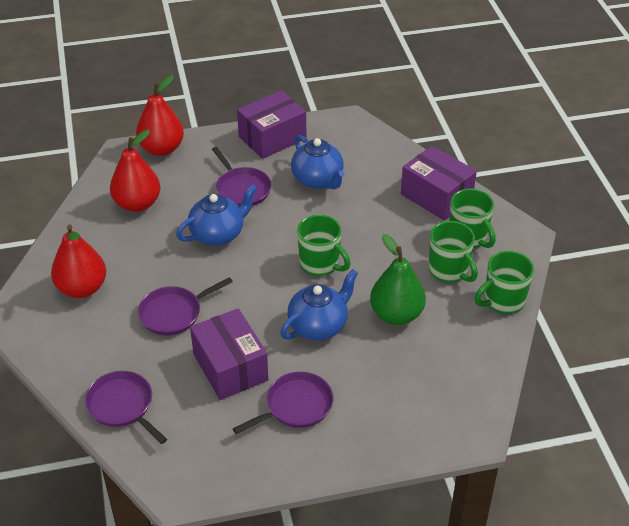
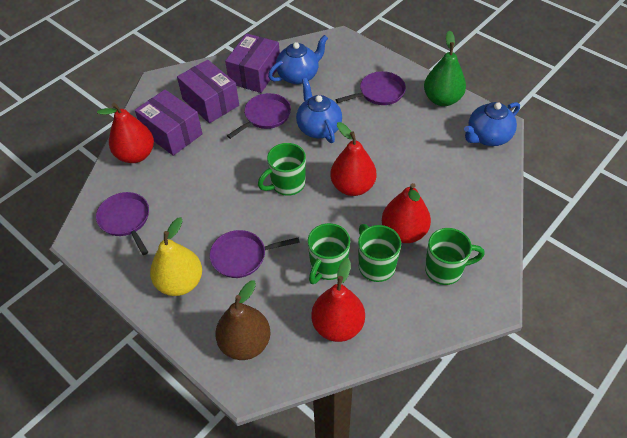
brown pear: 0 -> 1
red pear: 3 -> 4
yellow pear: 0 -> 1

